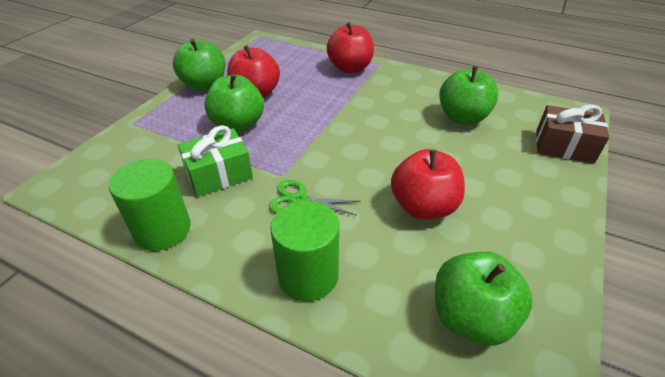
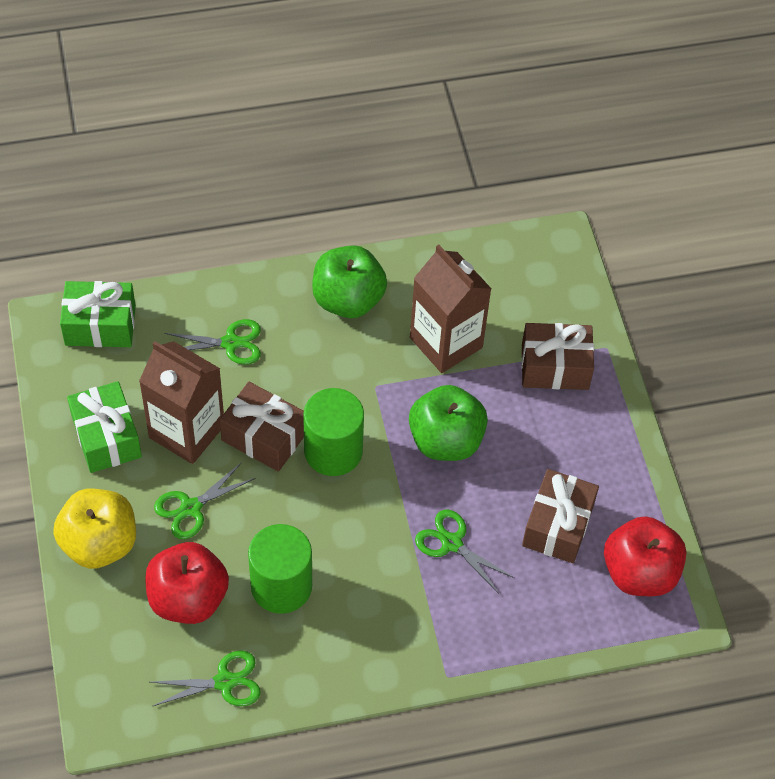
brown carton: 0 -> 2
brown gift: 1 -> 3
green apple: 4 -> 2
green gift: 1 -> 2
green scissors: 1 -> 4
red apple: 3 -> 2
yellow apple: 0 -> 1

